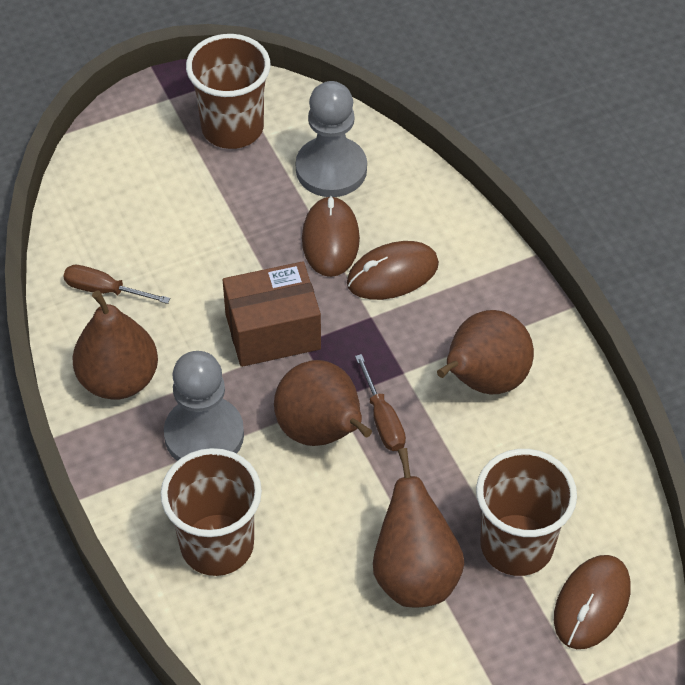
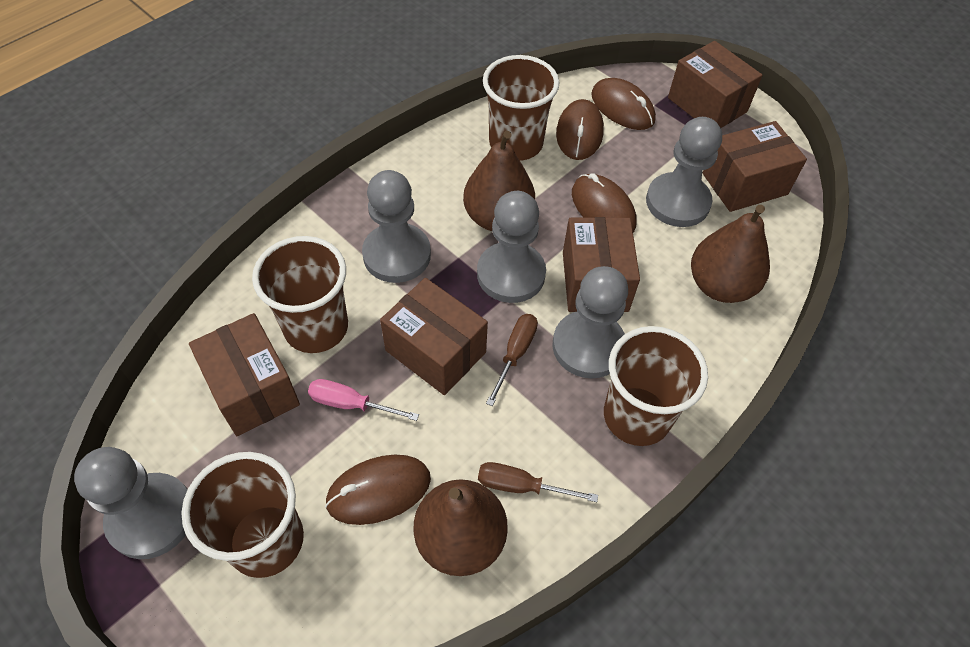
brown box: 1 -> 5
brown cup: 3 -> 4
brown mouse: 3 -> 4
brown pear: 4 -> 3
grey pawn: 2 -> 5
pink screwdriver: 0 -> 1

